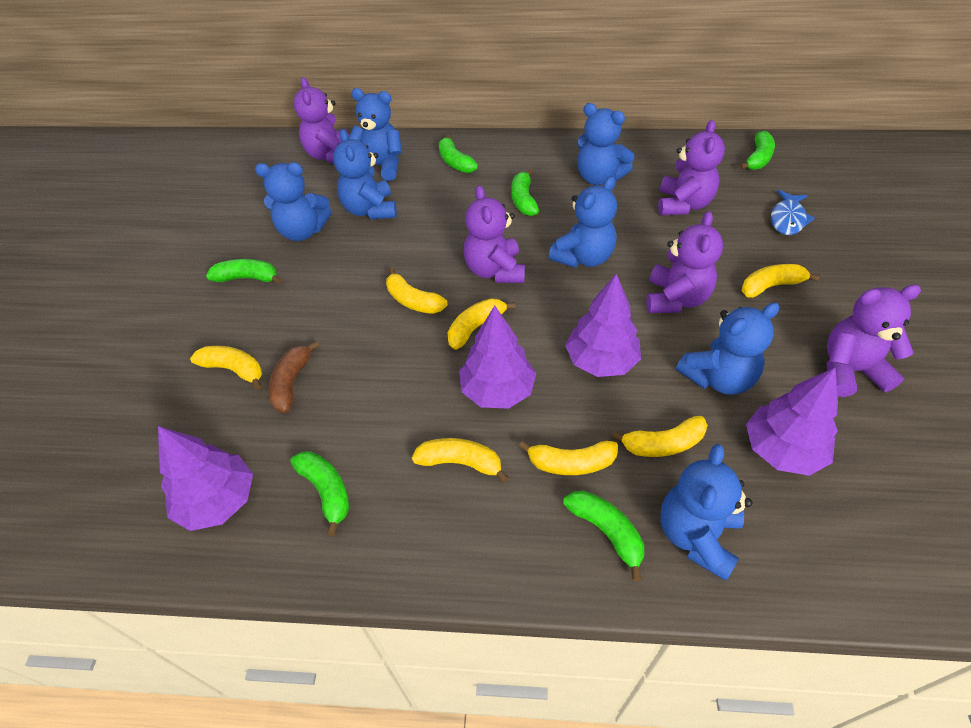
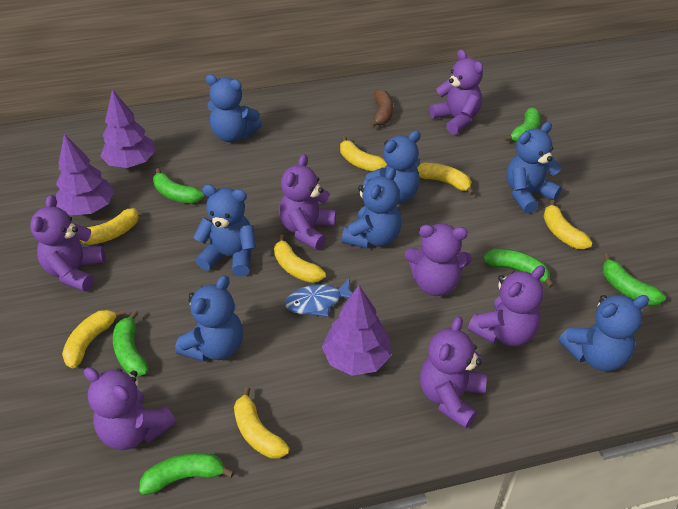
purple teddy bear: 5 -> 7
purple tree: 4 -> 3

